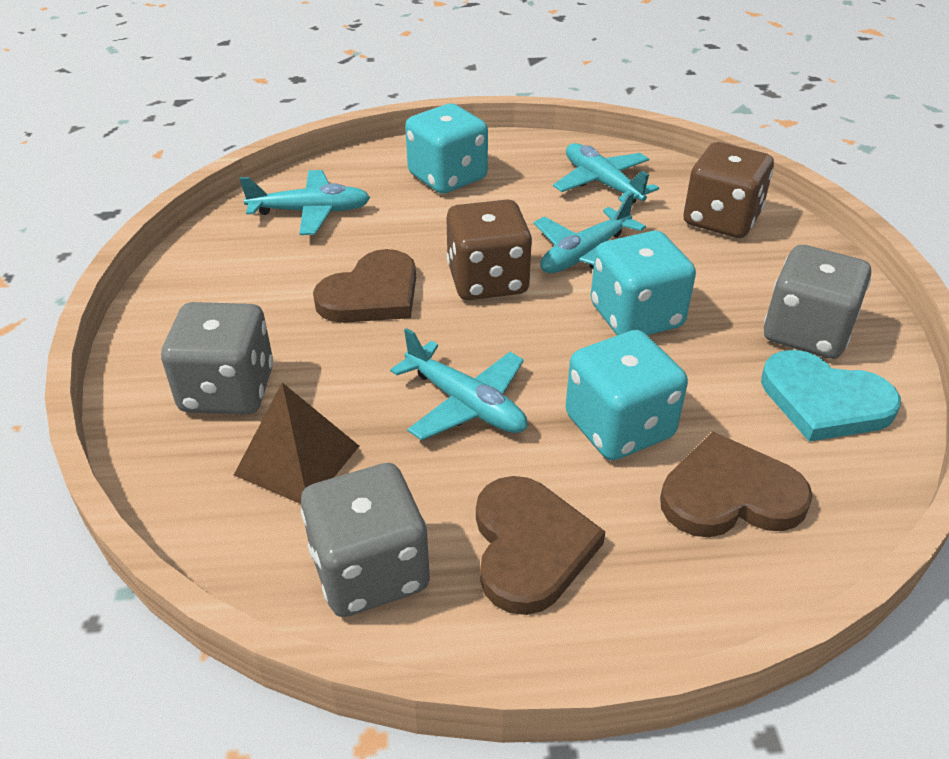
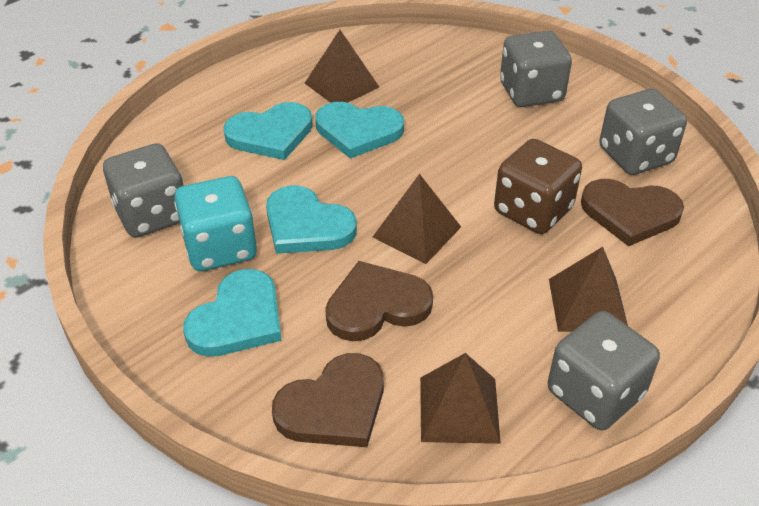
brown dice: 2 -> 1
brown pyramid: 1 -> 4
grey dice: 3 -> 4
turquoise dice: 3 -> 1
turquoise heart: 1 -> 4
turquoise plane: 4 -> 0

